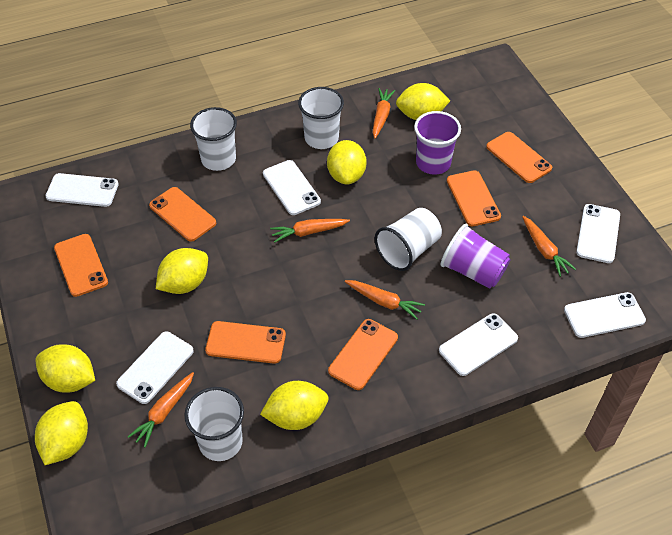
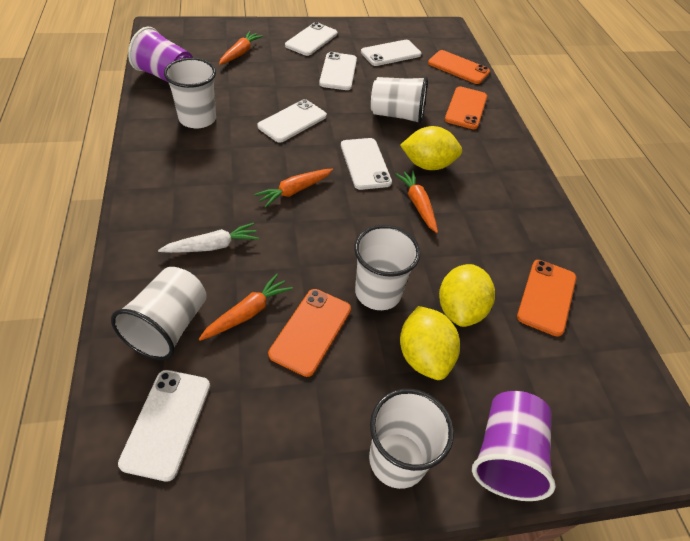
orange carrot: 5 -> 4
orange phone: 6 -> 4
white carrot: 0 -> 1
white cup: 4 -> 5
yellow lemon: 6 -> 3

